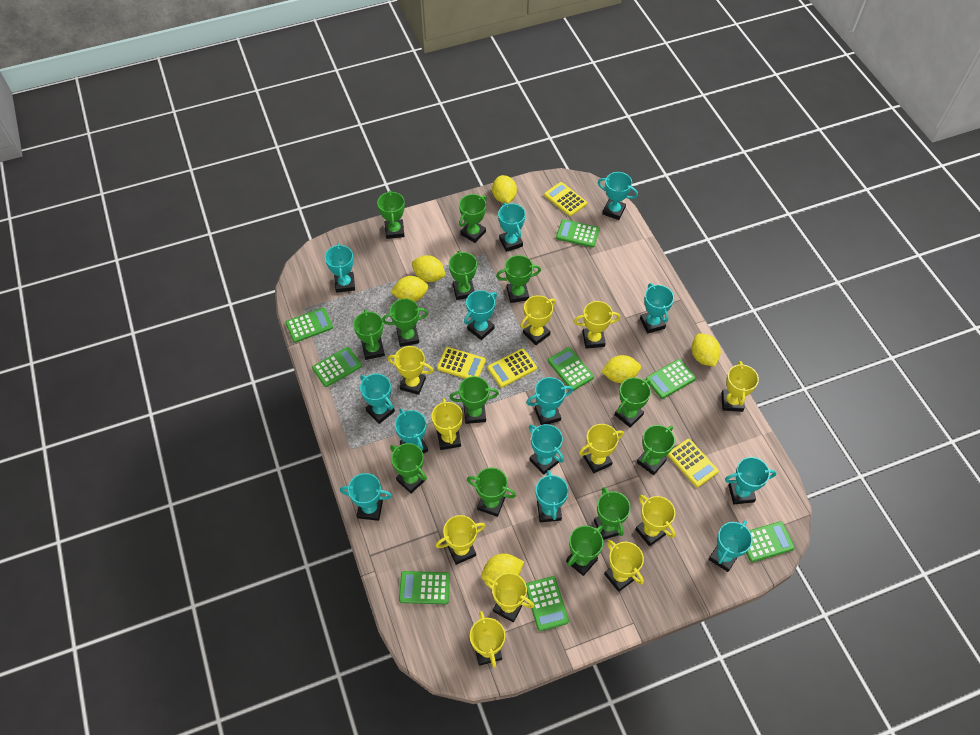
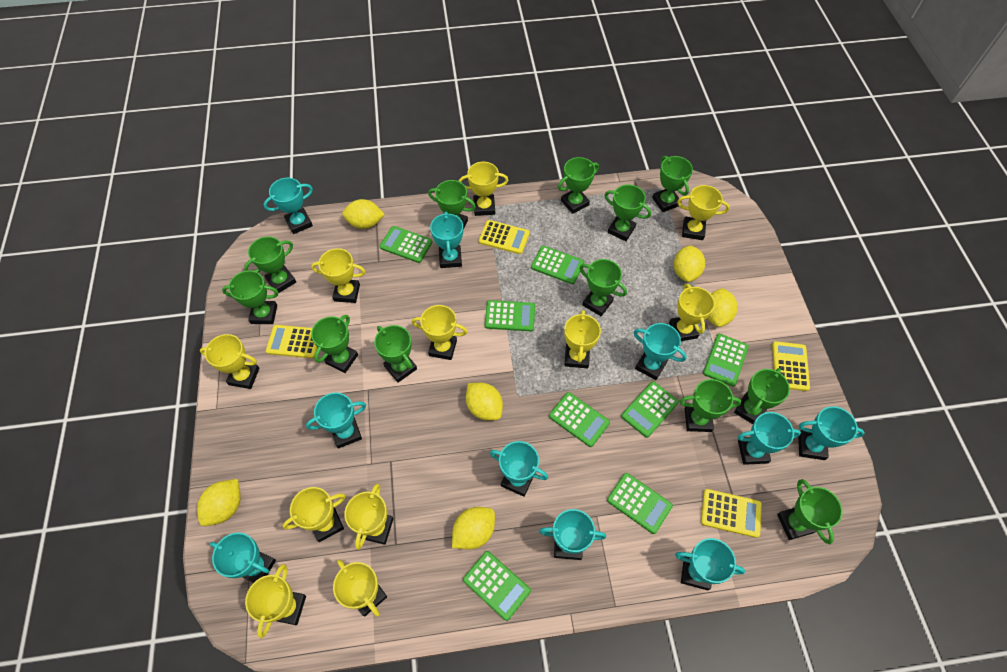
green trophy: 13 -> 12
turquoise trophy: 13 -> 10

